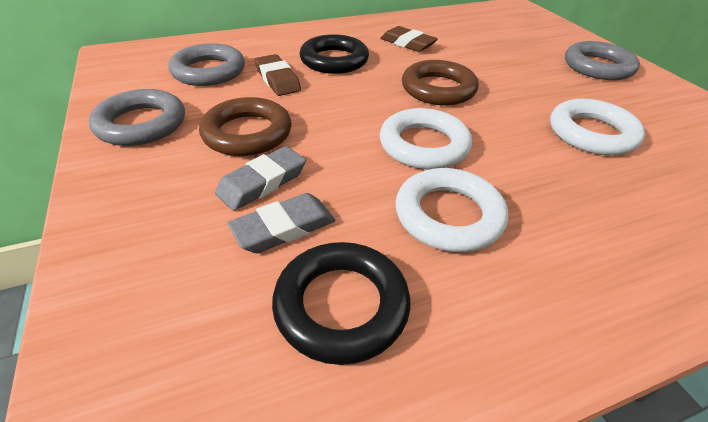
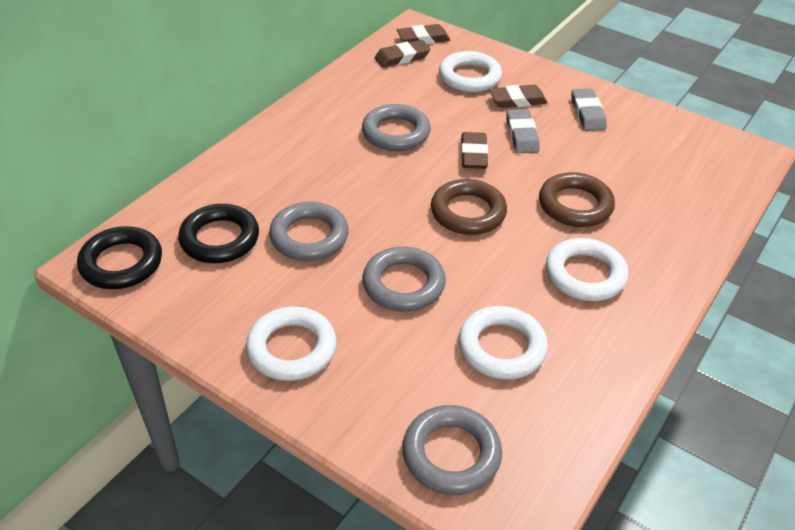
brown eraser: 2 -> 4
grey ring: 3 -> 4
white ring: 3 -> 4

